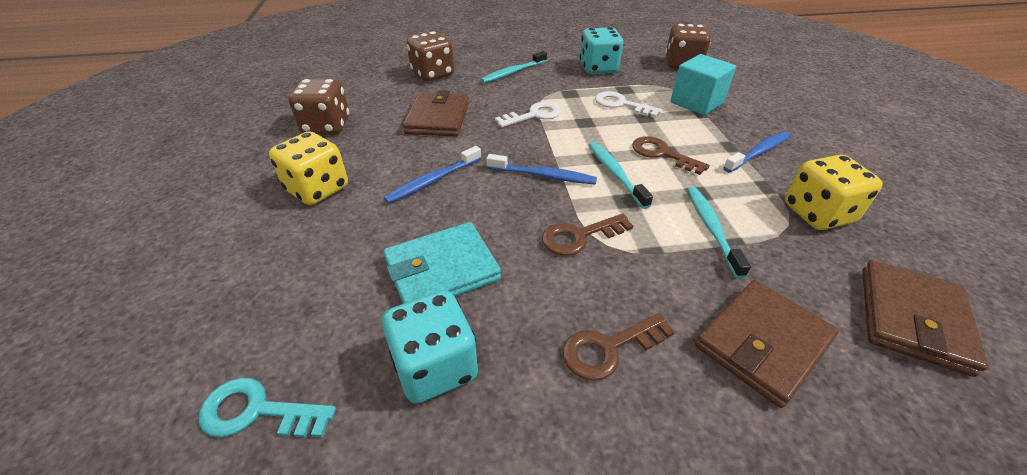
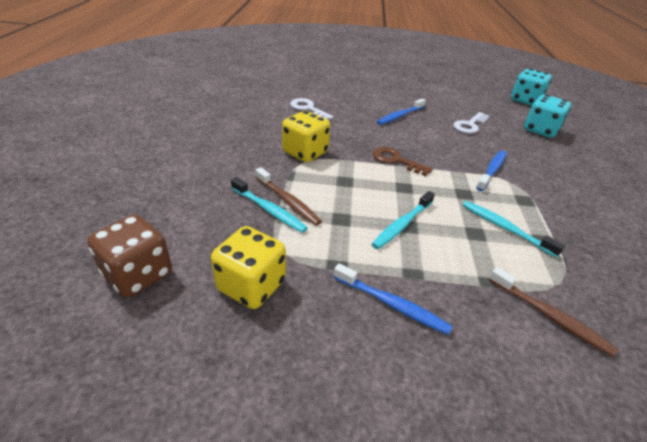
brown dice: 3 -> 1
brown key: 3 -> 1
brown toothbrush: 0 -> 2
brown wallet: 3 -> 0
turquoise cube: 1 -> 0
turquoise key: 1 -> 0
turquoise wallet: 1 -> 0

